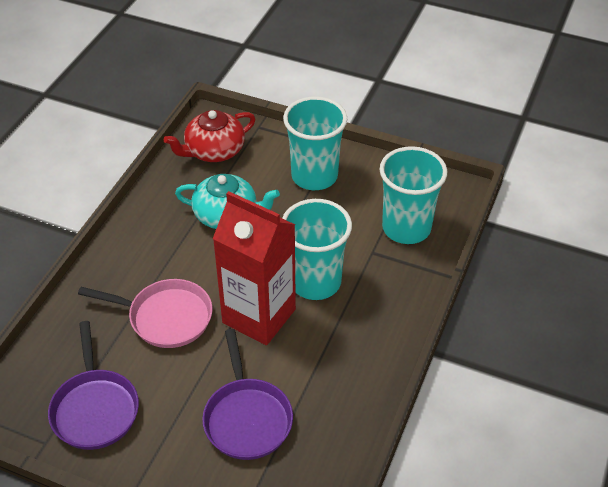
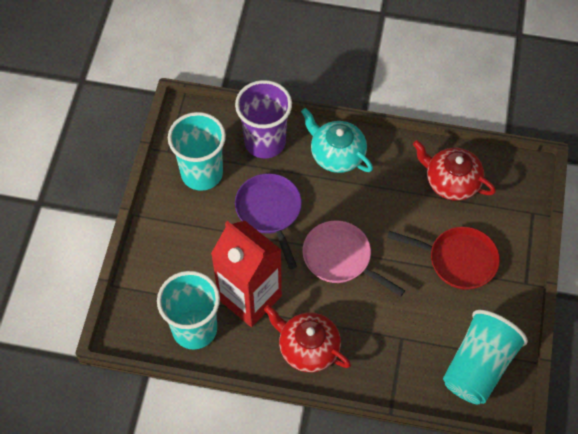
purple cup: 0 -> 1
purple pan: 2 -> 1
red pan: 0 -> 1
red teapot: 1 -> 2

